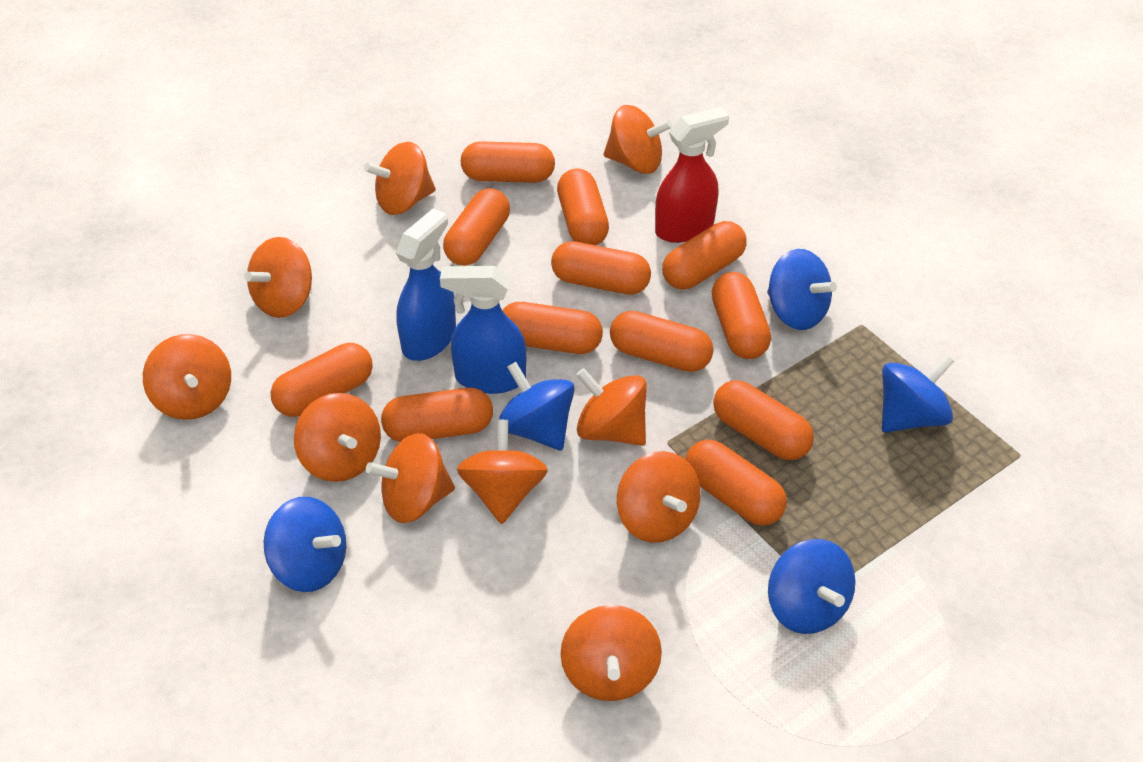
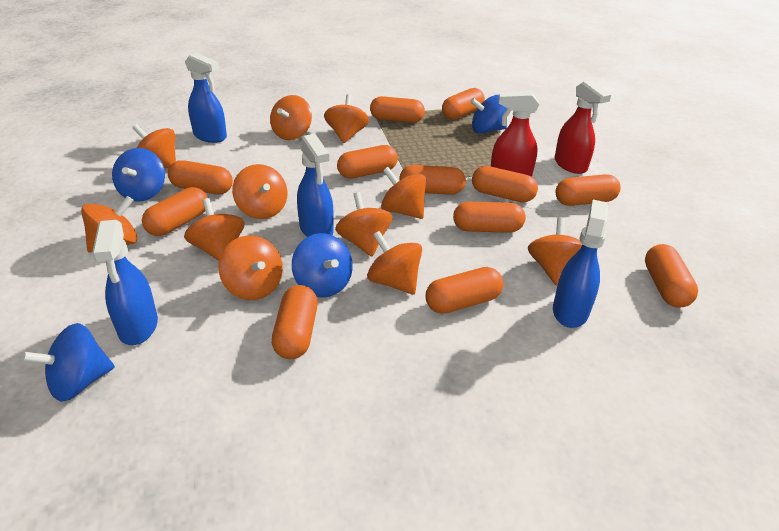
blue spinning top: 5 -> 4
blue spray bottle: 2 -> 4
orange spinning top: 10 -> 11
red spray bottle: 1 -> 2

